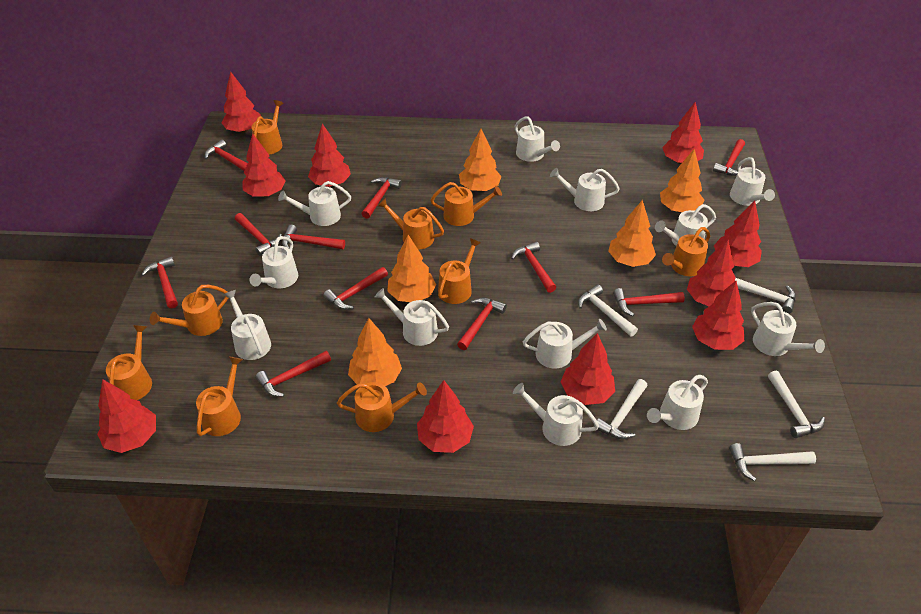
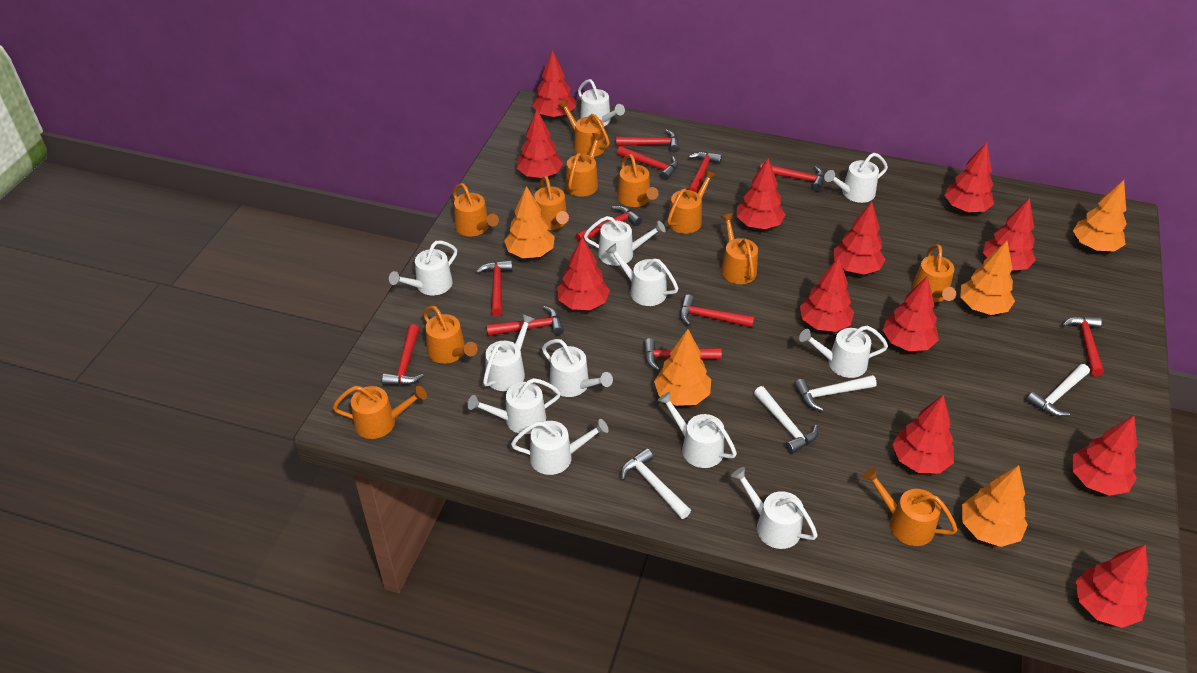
orange watering can: 9 -> 11
red tree: 10 -> 12
white hammer: 5 -> 4

